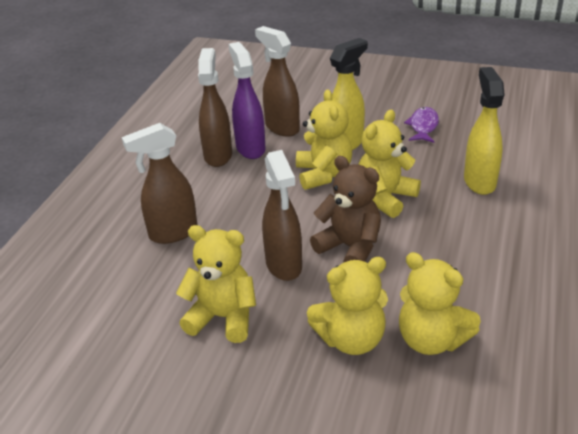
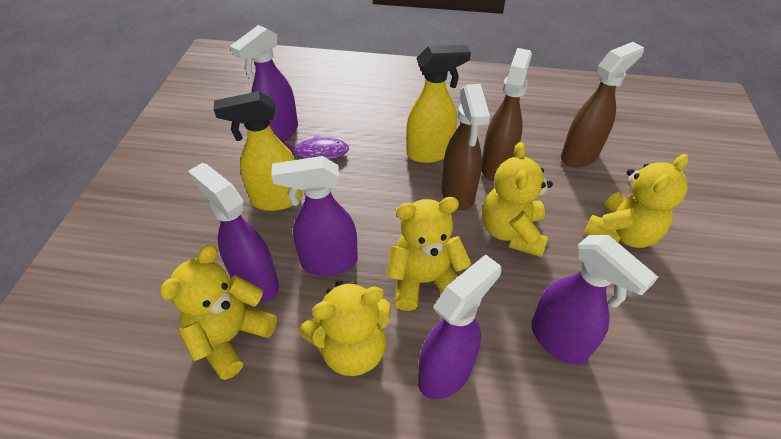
brown spray bottle: 4 -> 3
brown teddy bear: 1 -> 0
purple spray bottle: 1 -> 5

